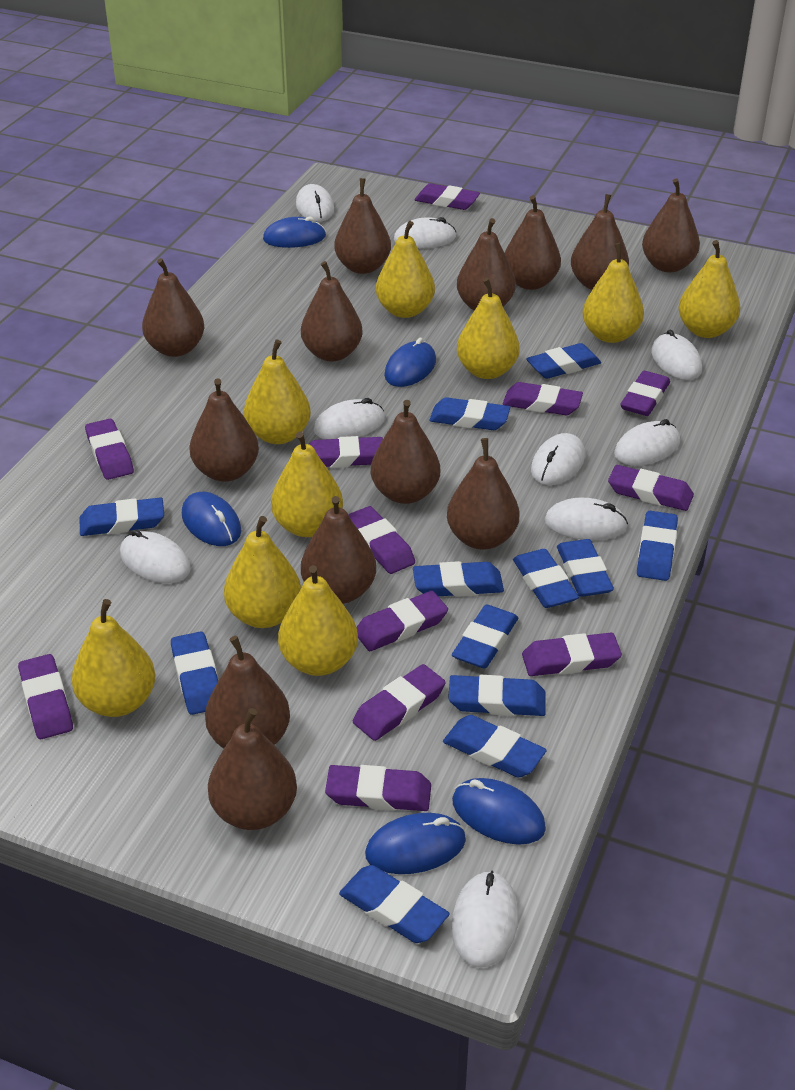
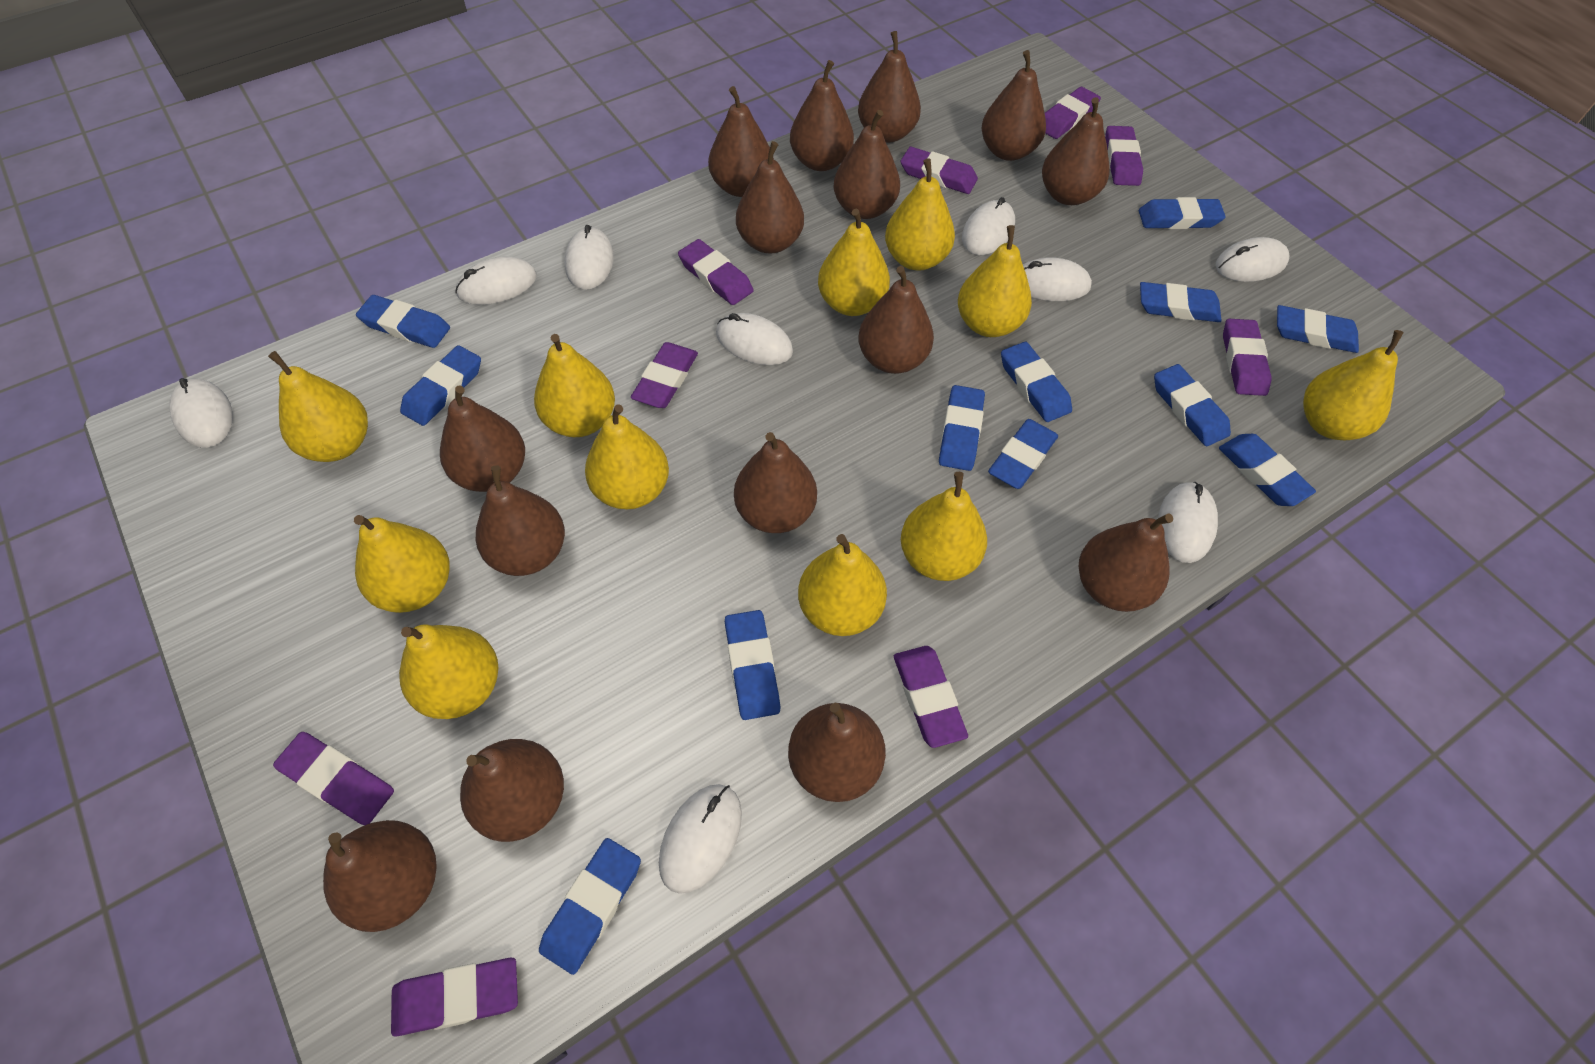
blue mouse: 5 -> 0
brown pear: 13 -> 15
purple eraser: 12 -> 9
yellow pear: 9 -> 11

